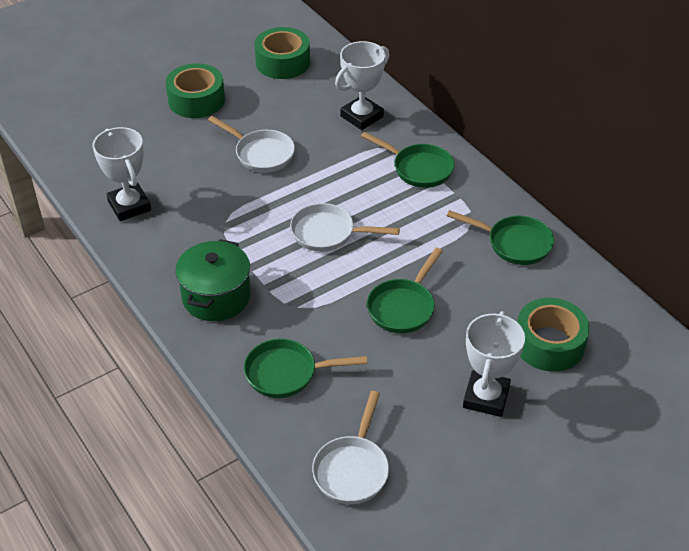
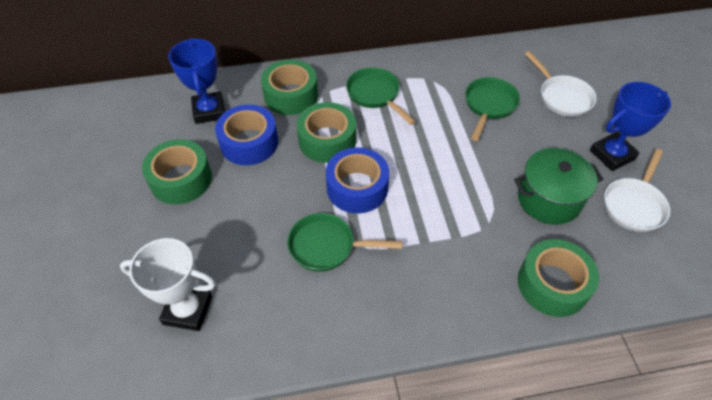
blue tape: 0 -> 2
blue trophy: 0 -> 2
green pan: 4 -> 3
green tape: 3 -> 4
white pan: 3 -> 2
white trophy: 3 -> 1

